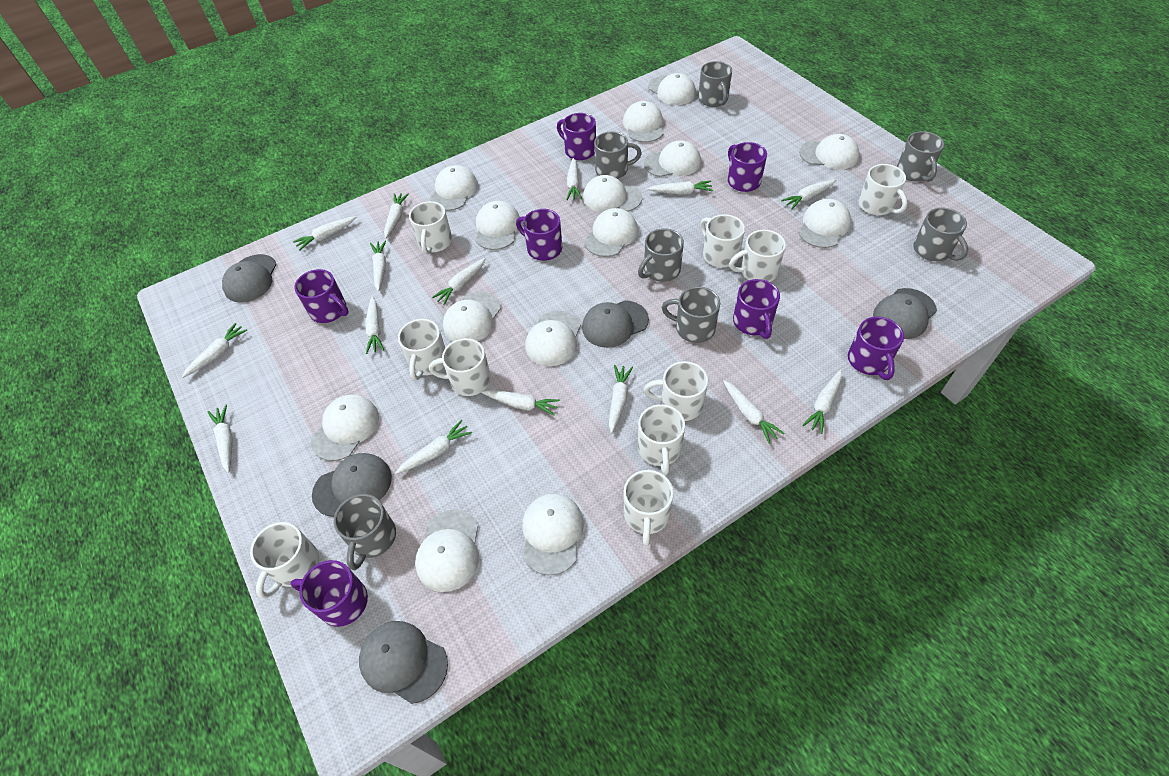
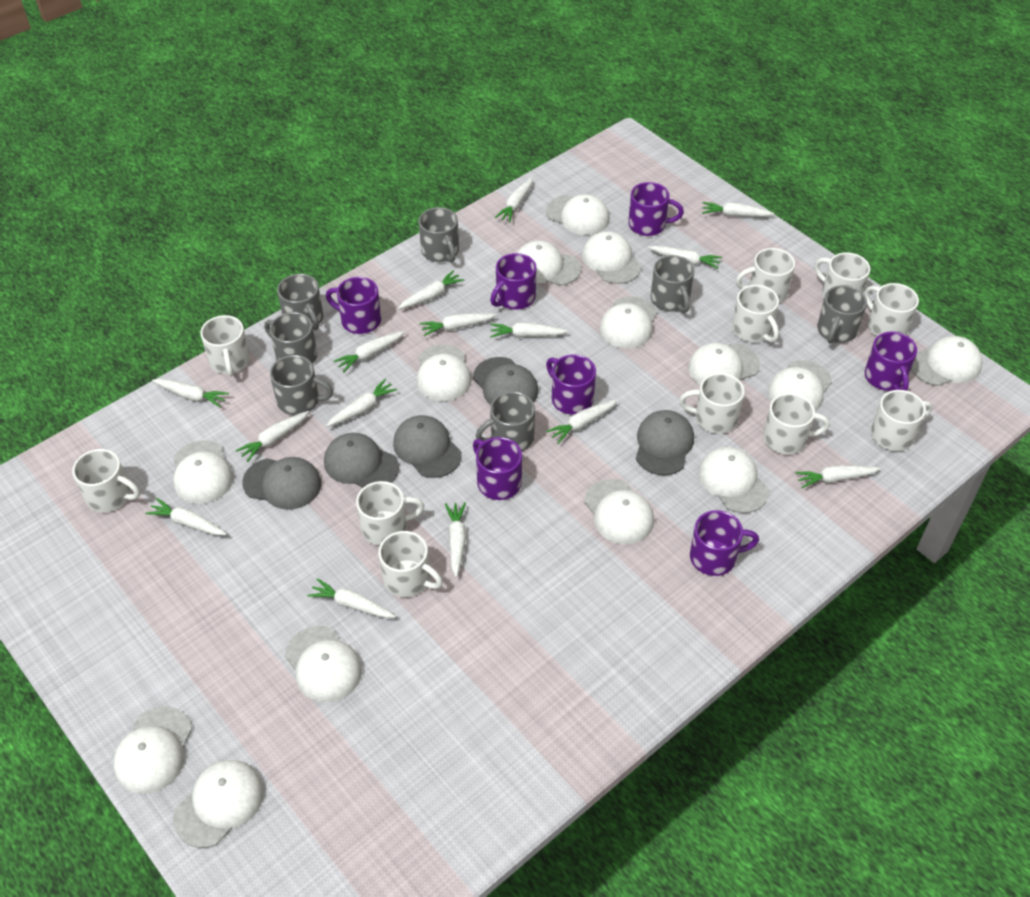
white mug: 10 -> 11

